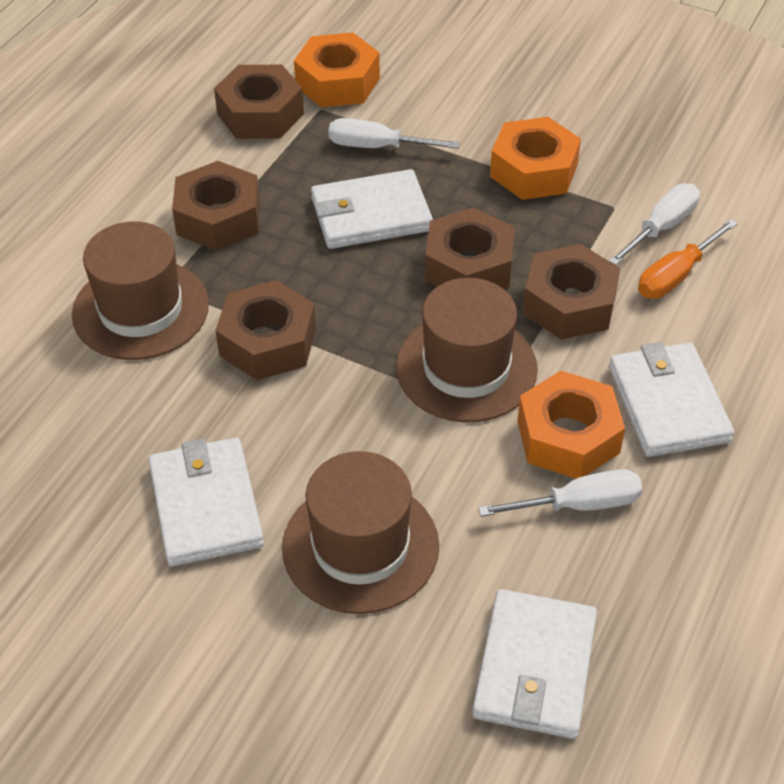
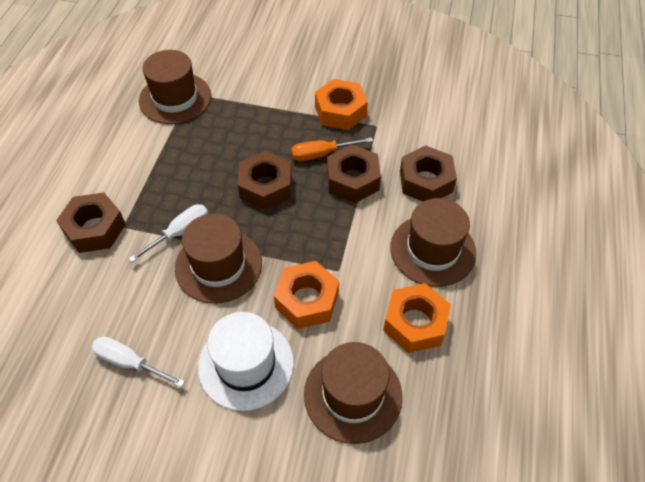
brown hat: 3 -> 4
brown nut: 5 -> 4
white hat: 0 -> 1
white screwdriver: 3 -> 2
white wallet: 4 -> 0

